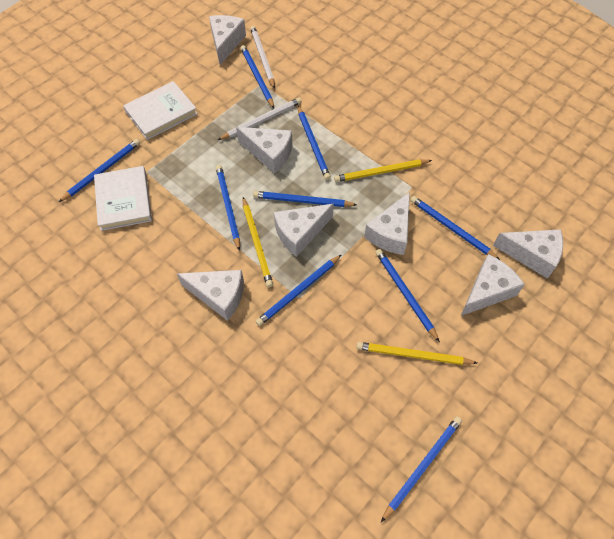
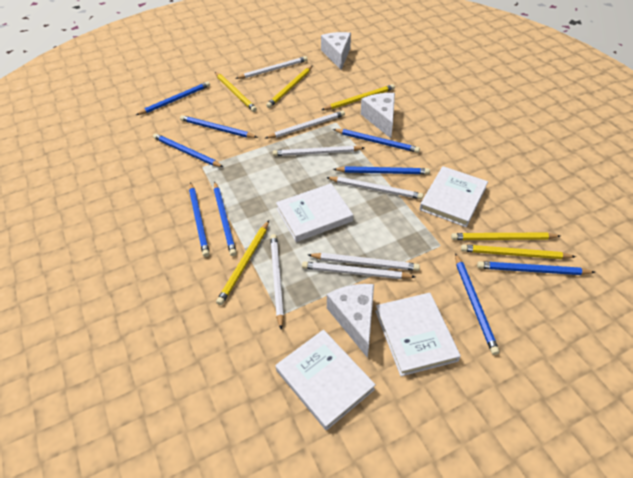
white book: 2 -> 4
white cheese: 7 -> 3
white pencil: 2 -> 7
yellow pencil: 3 -> 6

